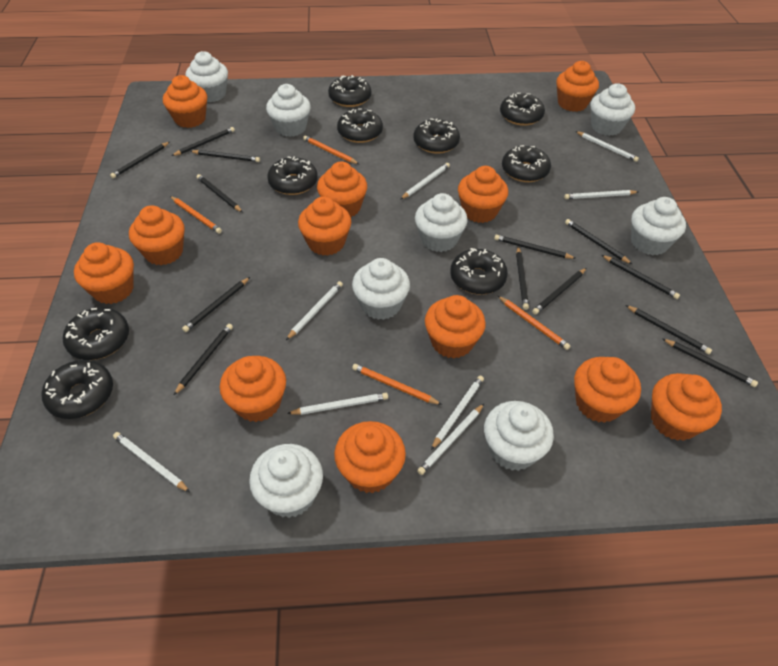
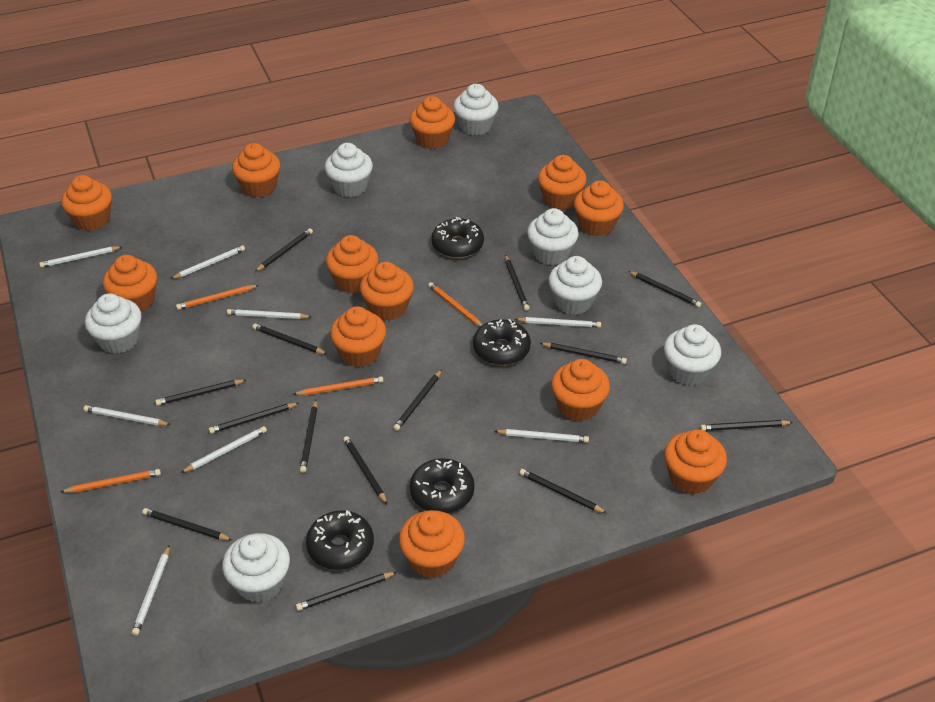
black donut: 9 -> 4
black pencil: 13 -> 14
white cupcake: 8 -> 7

